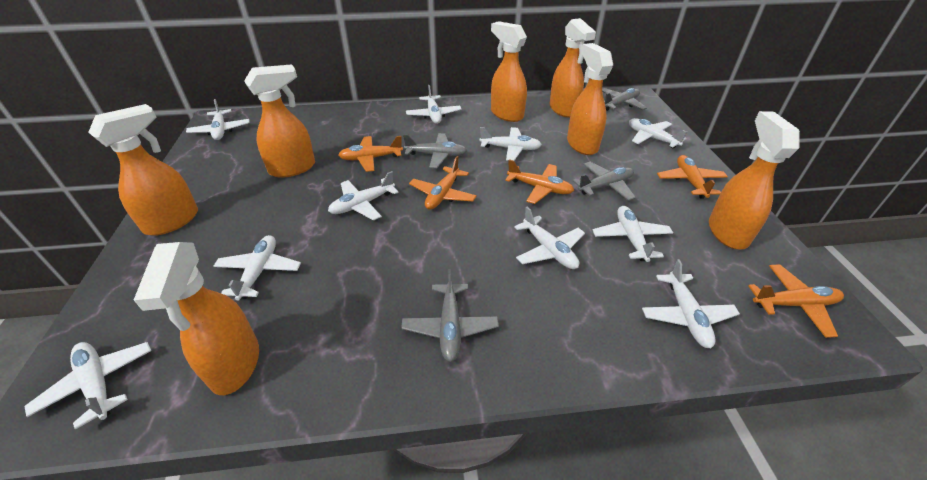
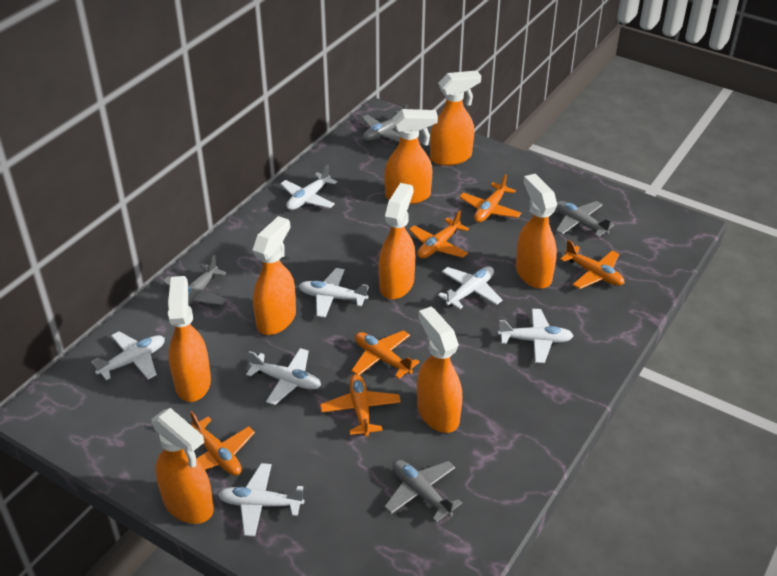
orange plane: 5 -> 6
orange spray bottle: 7 -> 8
white plane: 10 -> 7

